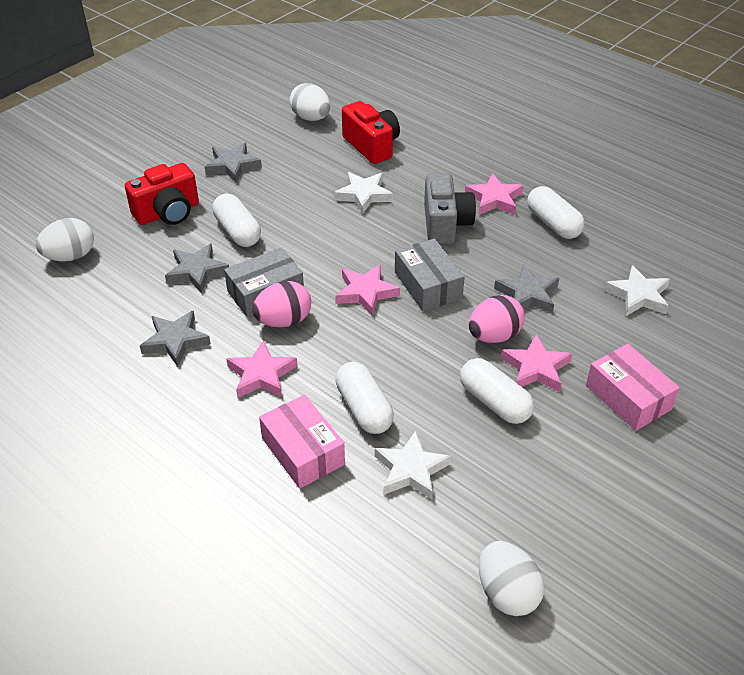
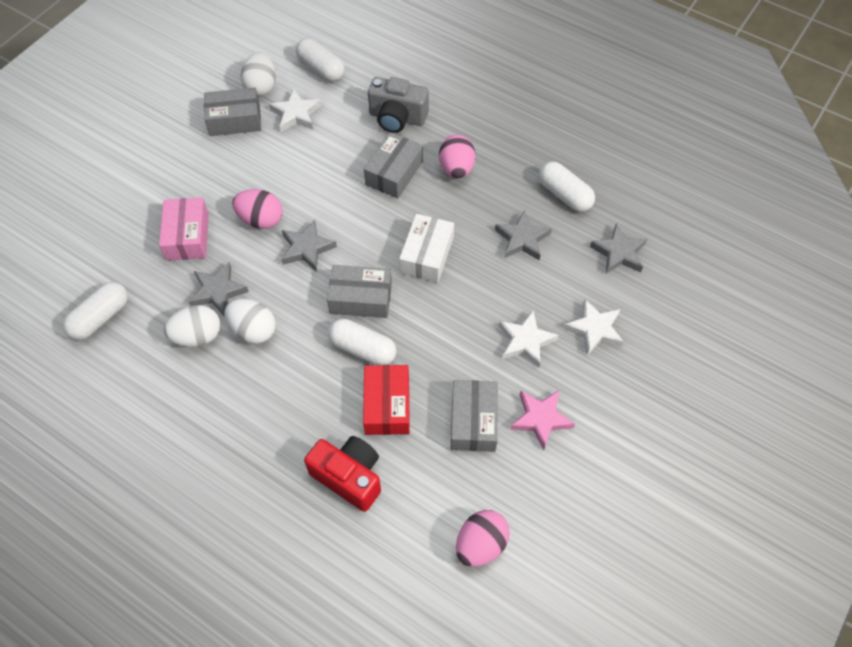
grey box: 2 -> 4
pink box: 2 -> 1
pink egg: 2 -> 3
pink star: 4 -> 1
red box: 0 -> 1
red camera: 2 -> 1
white box: 0 -> 1

